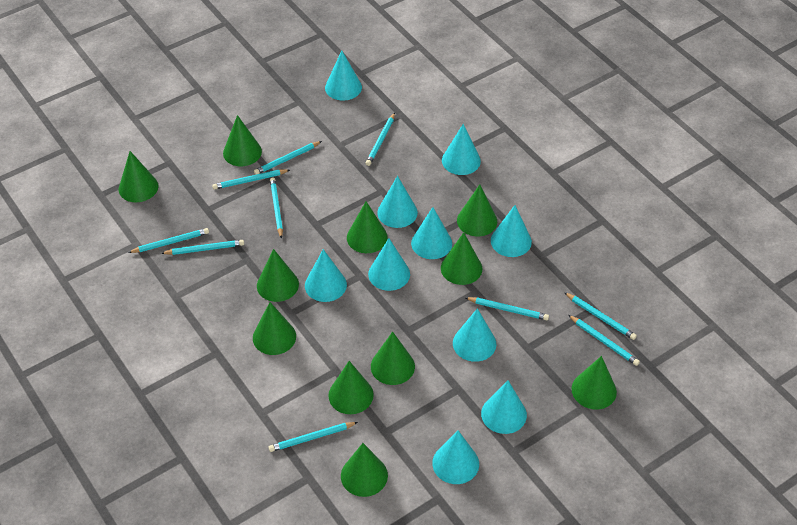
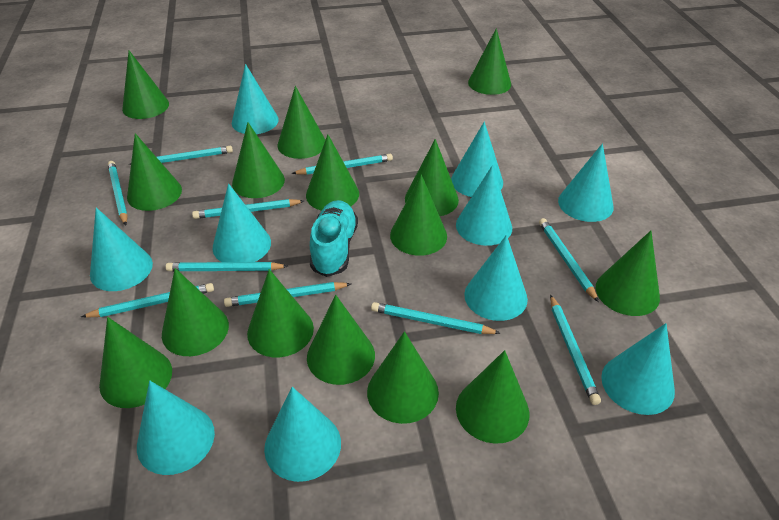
green cone: 11 -> 15
turquoise shoe: 0 -> 1

